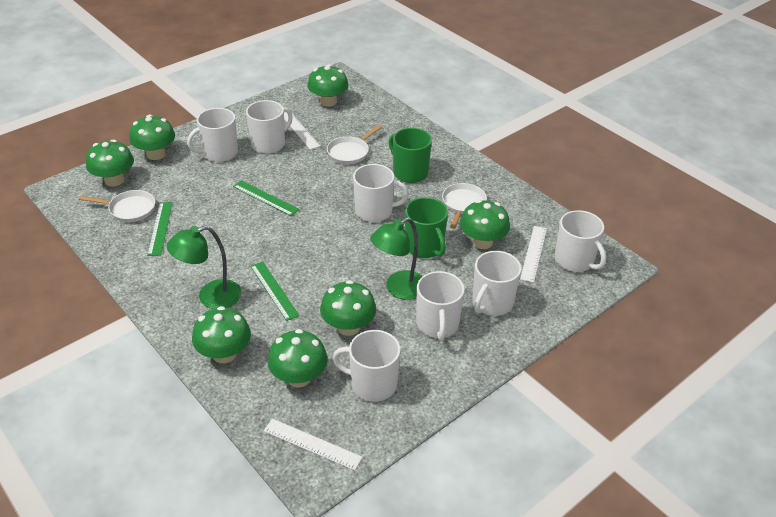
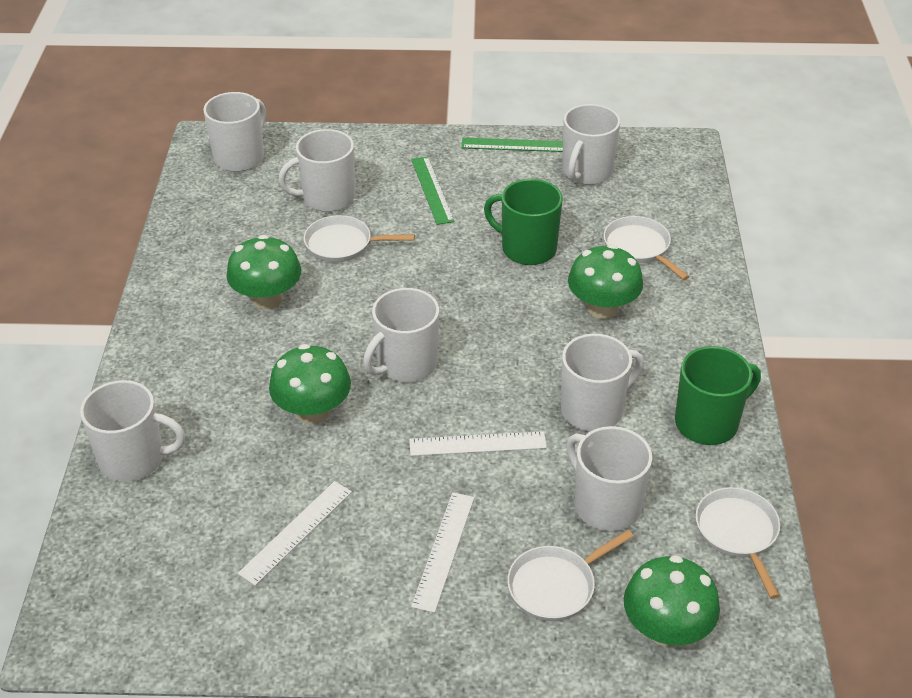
green lamp: 2 -> 0
green mushroom: 7 -> 4
green ruler: 3 -> 2
white pan: 3 -> 4

